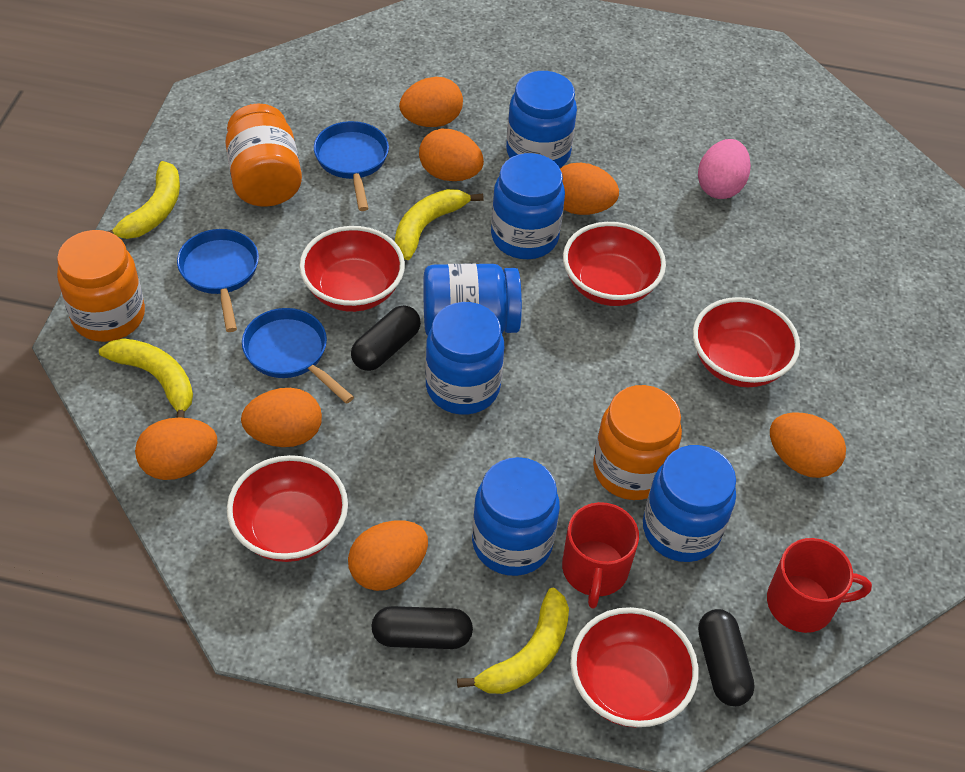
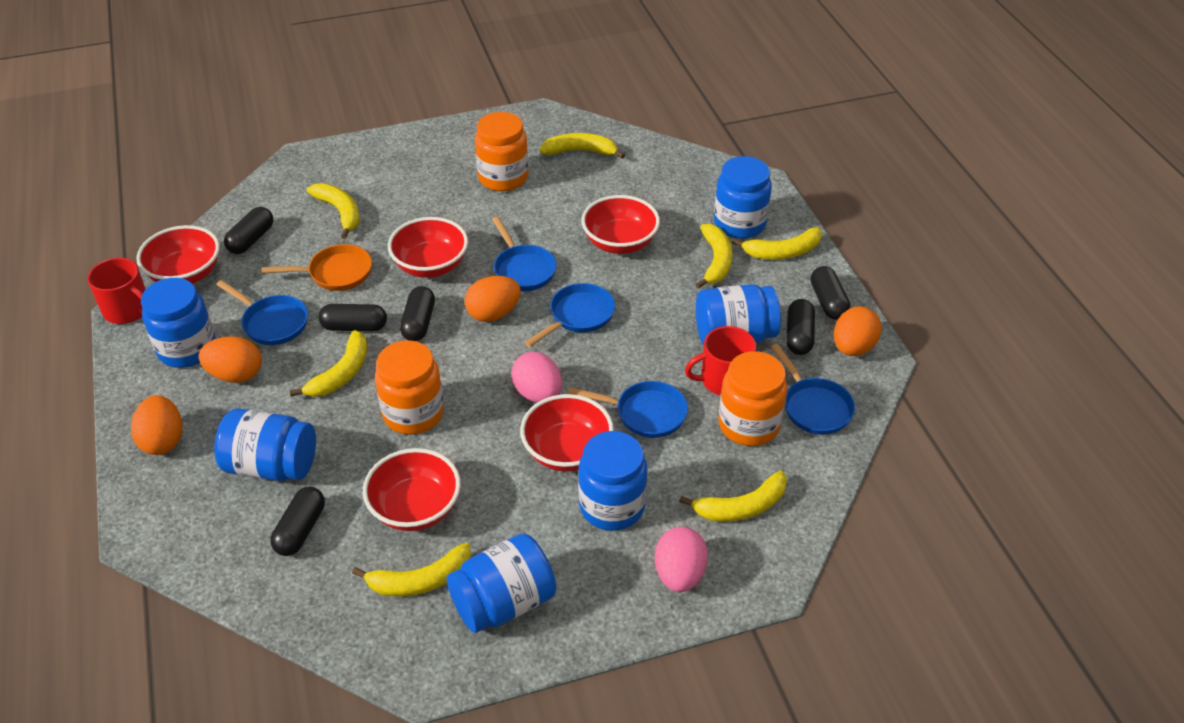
black capsule: 3 -> 6
blue pan: 3 -> 5
orange egg: 7 -> 4
orange pan: 0 -> 1
pink egg: 1 -> 2
yellow banana: 4 -> 7

